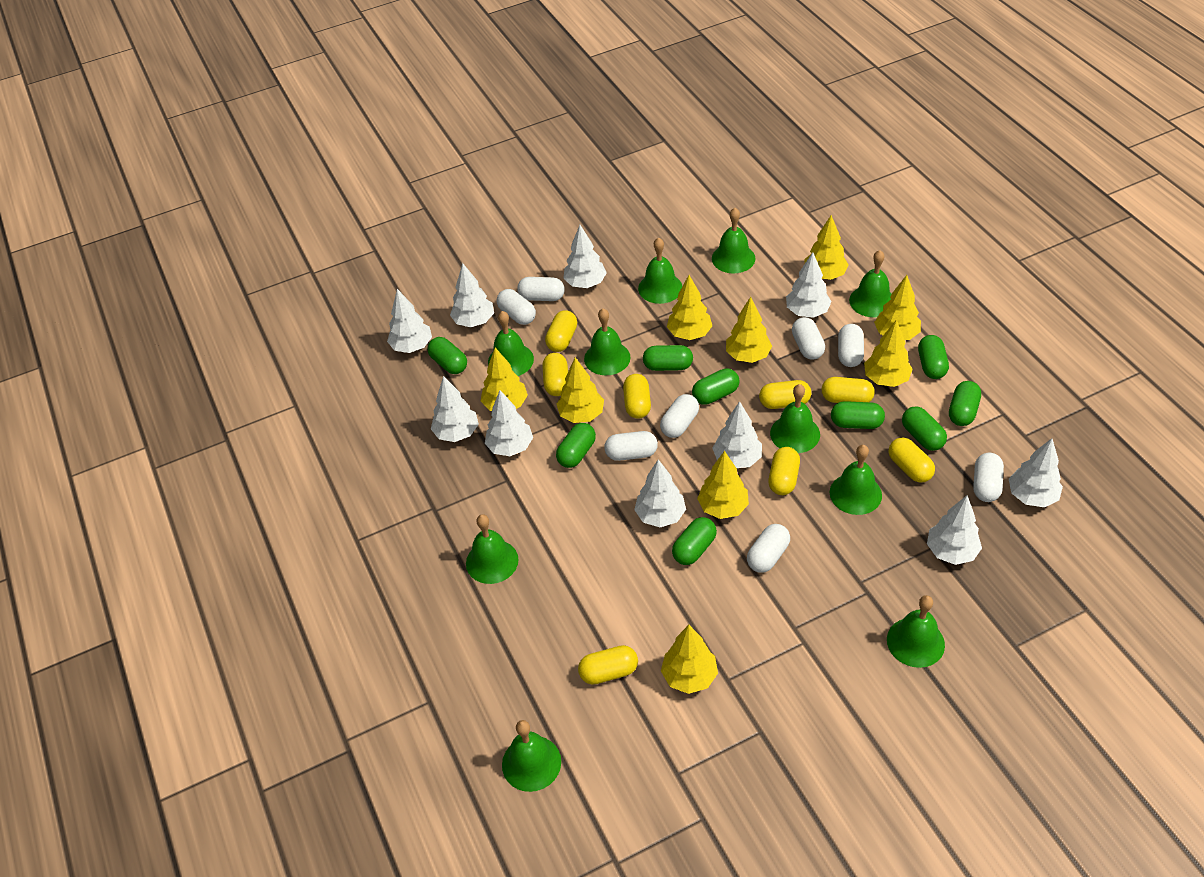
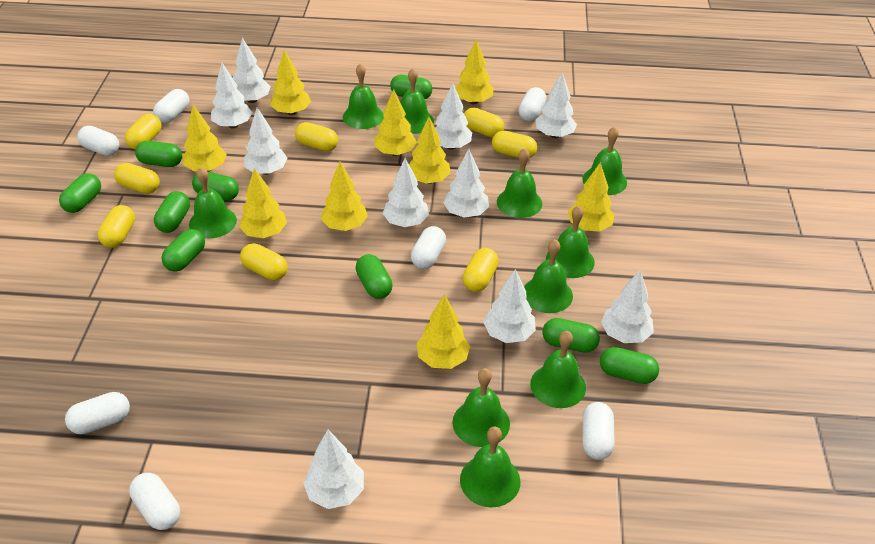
white capsule: 8 -> 7

